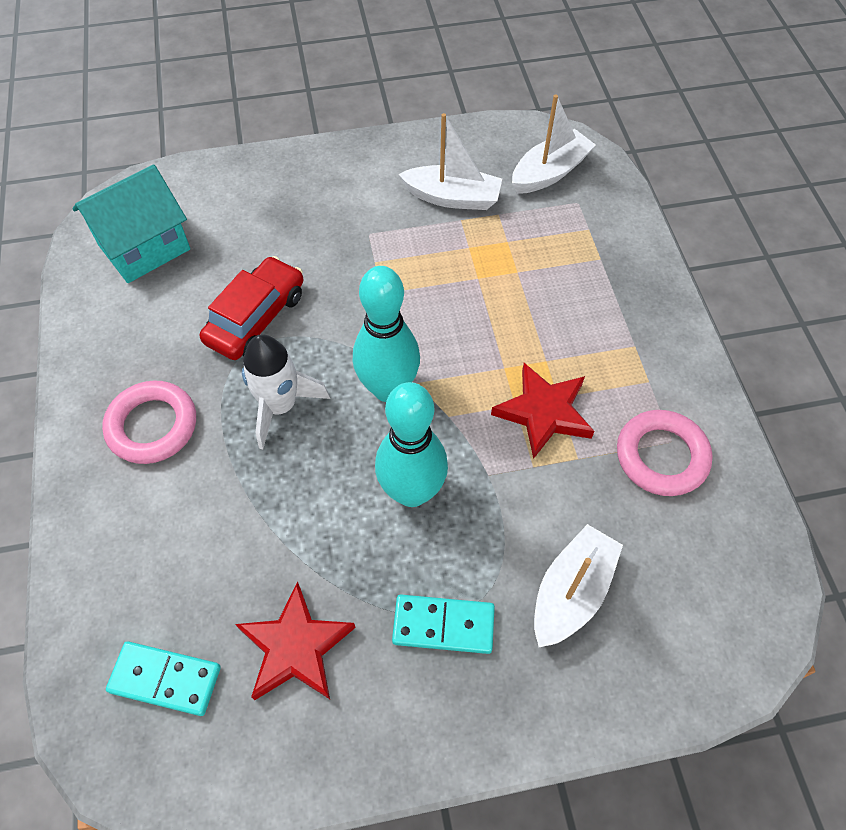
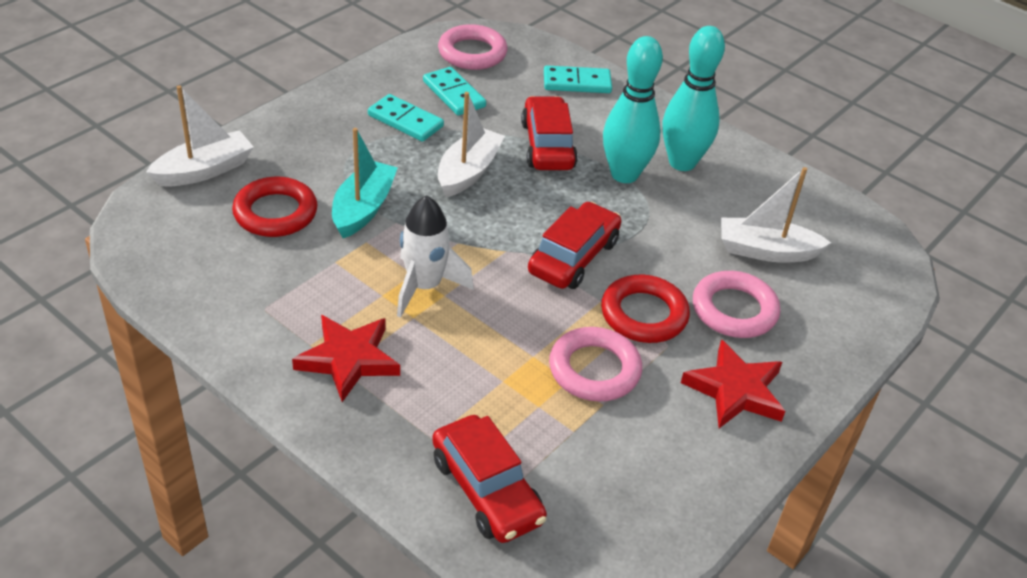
pink ring: 2 -> 3
red car: 1 -> 3
red ring: 0 -> 2
turquoise boat: 0 -> 1
turquoise domino: 2 -> 3
turquoise house: 1 -> 0

